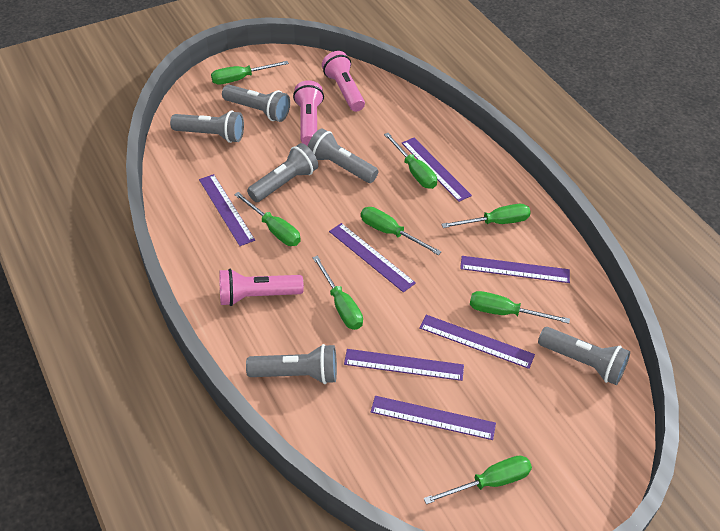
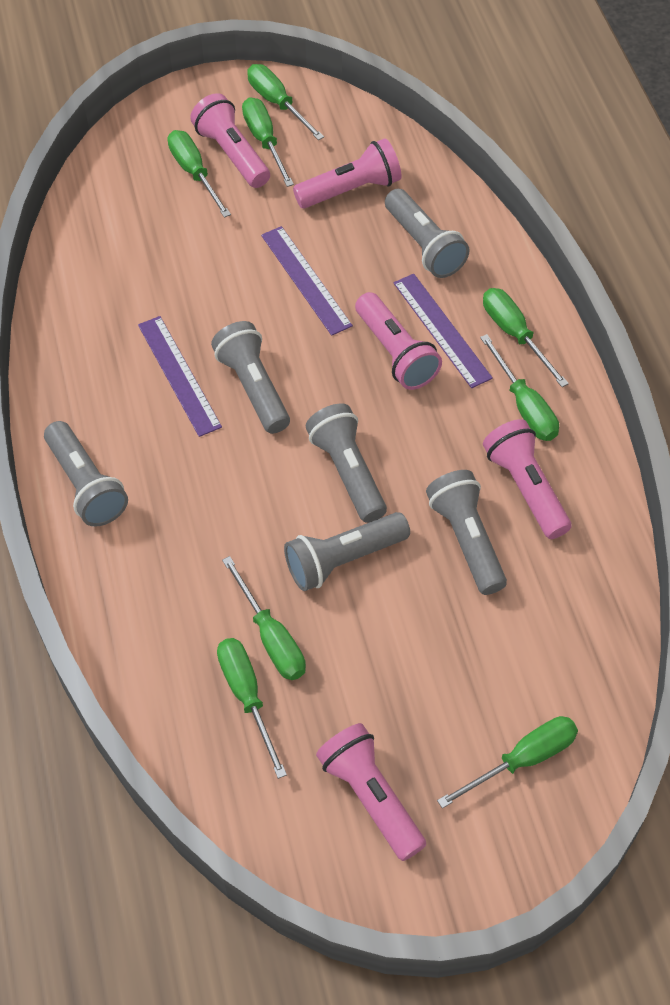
pink flashlight: 3 -> 5
purple ruler: 7 -> 3

